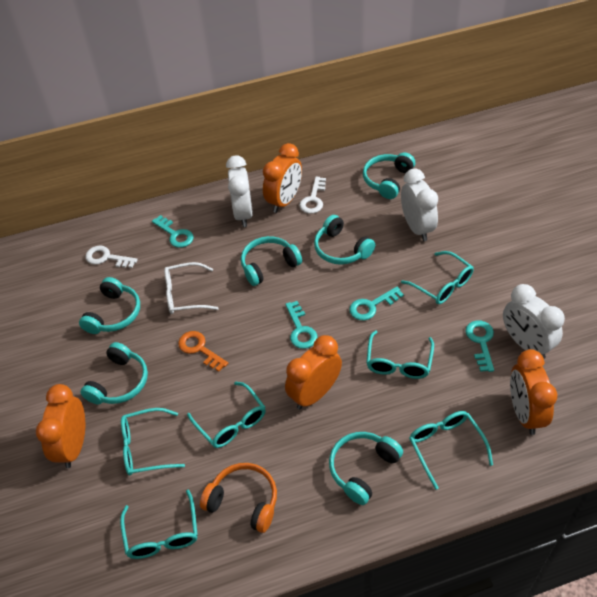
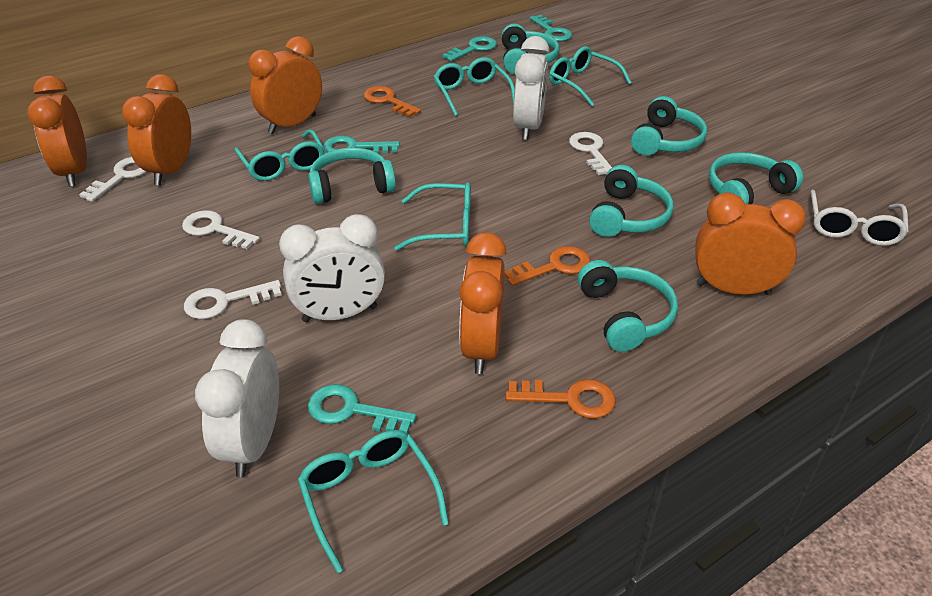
orange clock: 4 -> 5
orange headphones: 1 -> 0
orange key: 1 -> 3
turquoise glasses: 6 -> 5
white key: 2 -> 4

